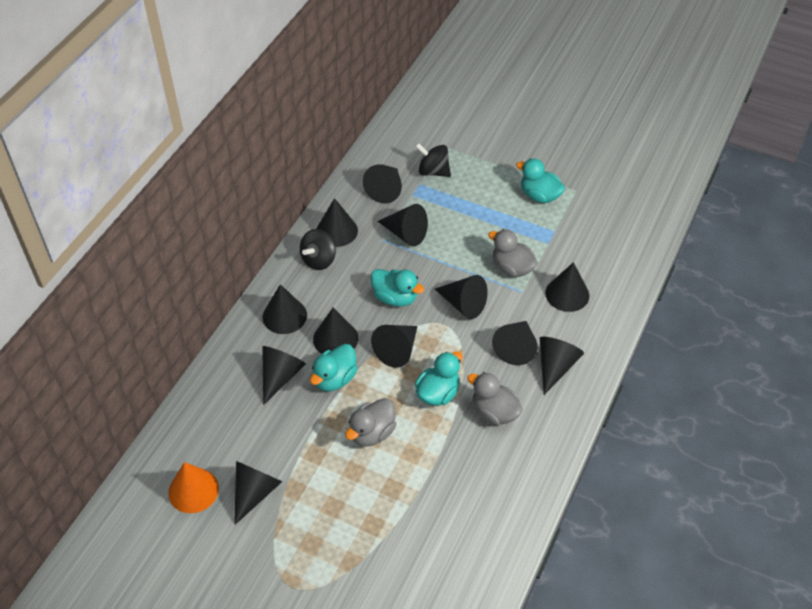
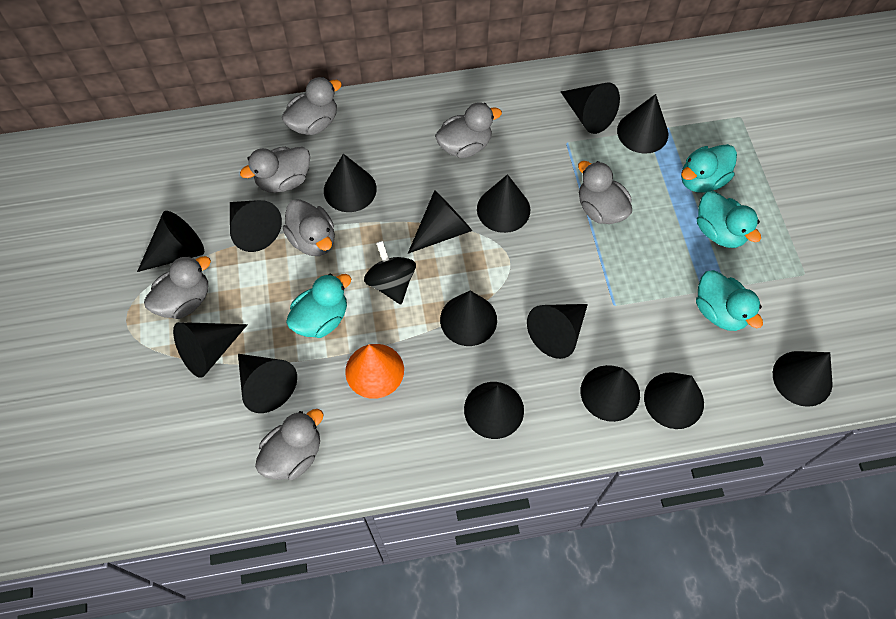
black cone: 12 -> 15
black spinning top: 2 -> 1
grey duck: 3 -> 7

